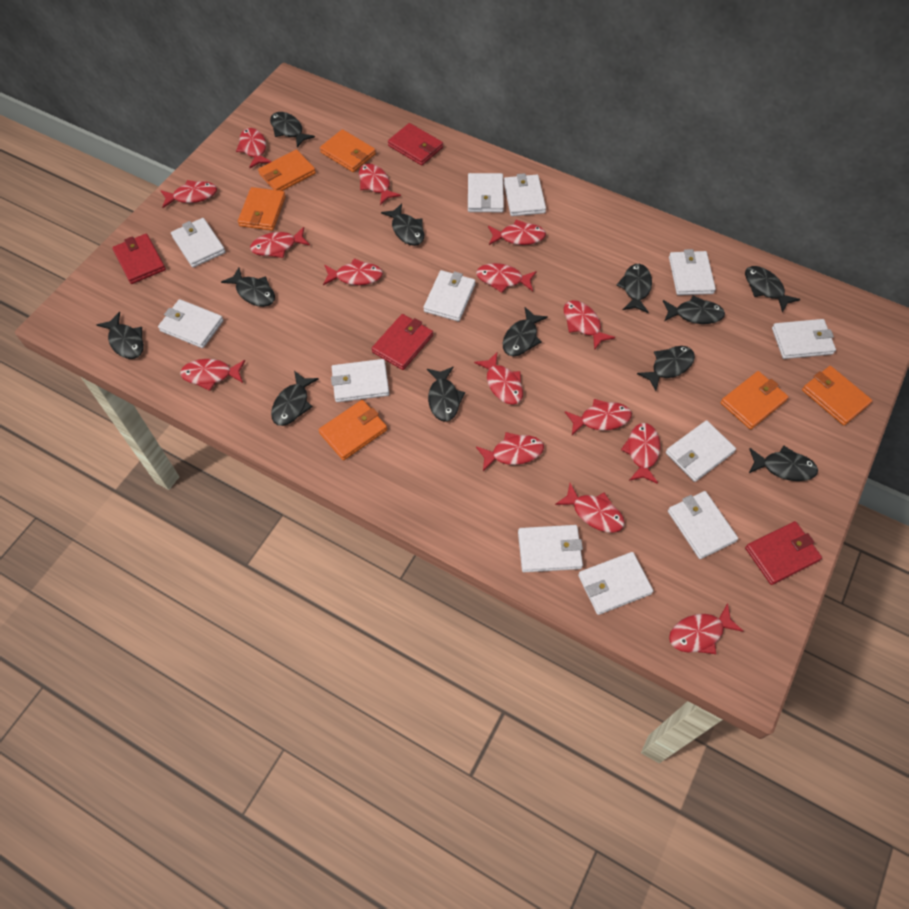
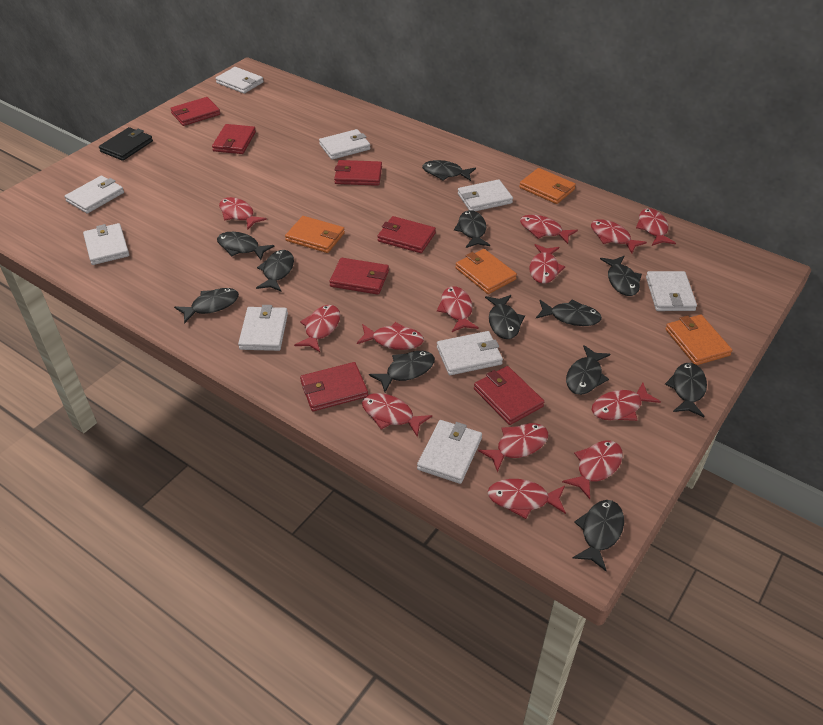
black wallet: 0 -> 1
orange wallet: 6 -> 4
red fish: 15 -> 13
red wallet: 4 -> 7
white wallet: 12 -> 9

